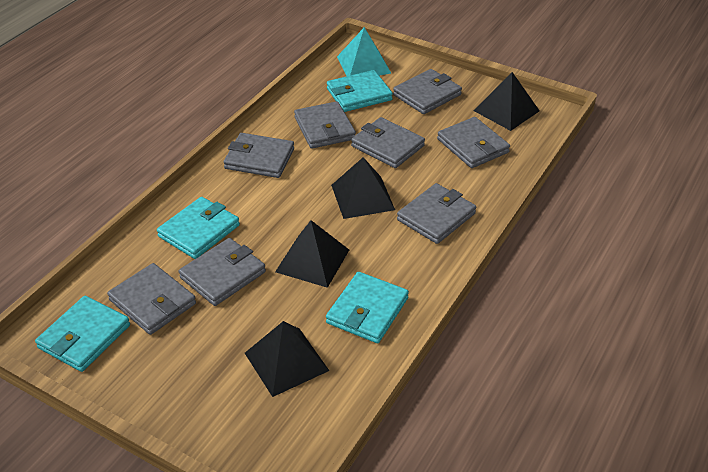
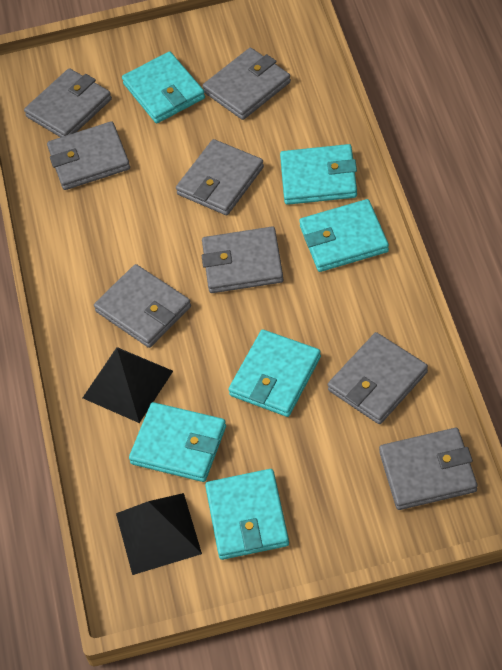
black pyramid: 4 -> 2
turquoise pyramid: 1 -> 0
turquoise wallet: 4 -> 6

